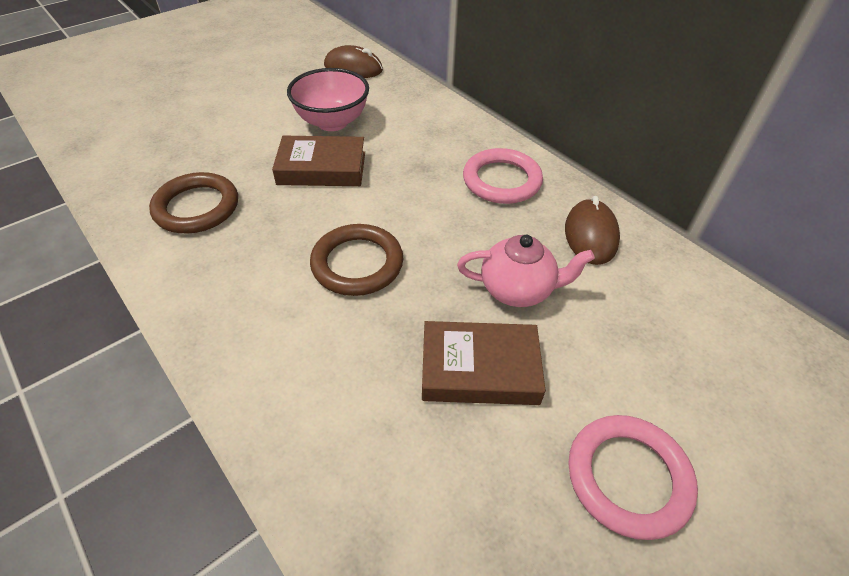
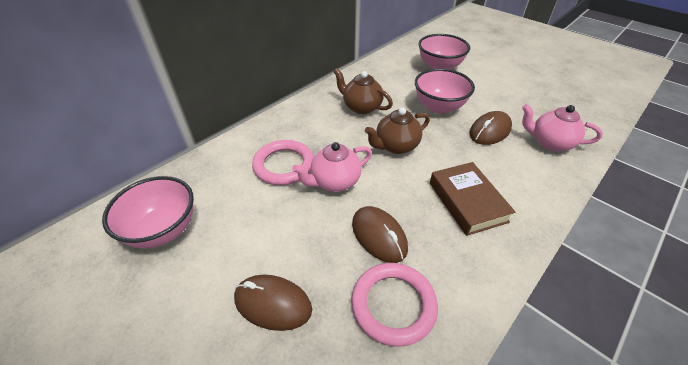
brown book: 2 -> 1
brown mouse: 2 -> 3
brown ring: 2 -> 0
brown teapot: 0 -> 2
pink bowl: 1 -> 3
pink teapot: 1 -> 2

